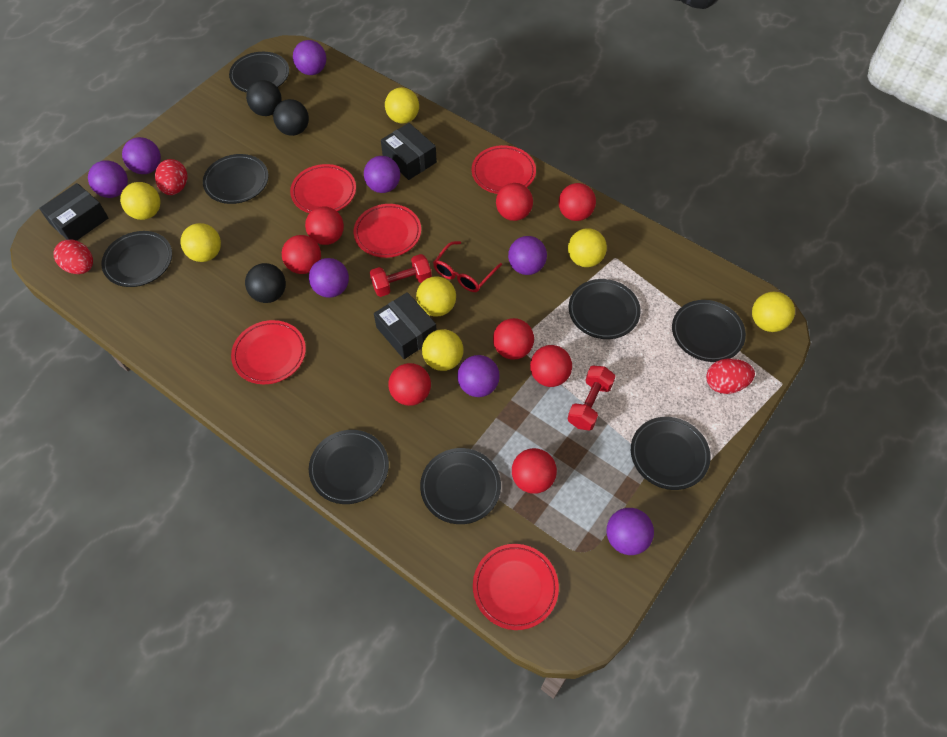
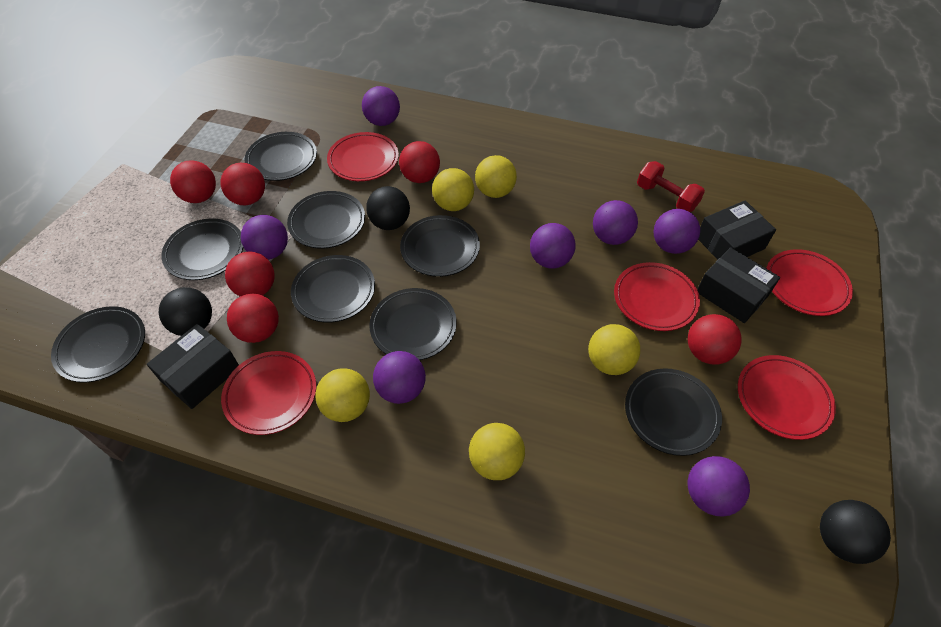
purple ball: 8 -> 7
red ball: 8 -> 6
red dumbbell: 2 -> 1
red egg: 3 -> 0
red glasses: 1 -> 0
yellow ball: 7 -> 5

